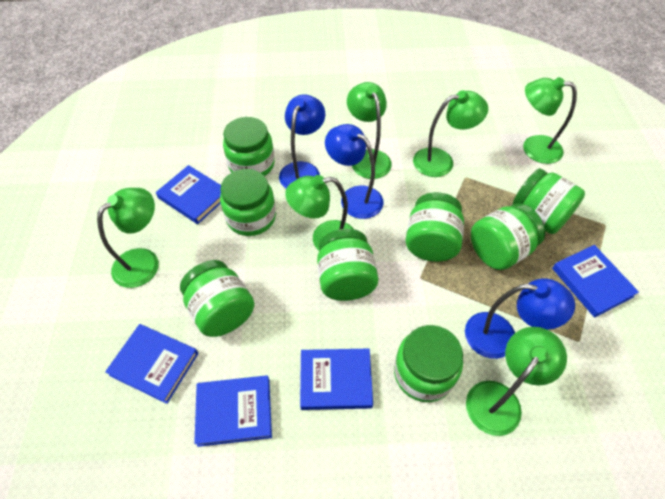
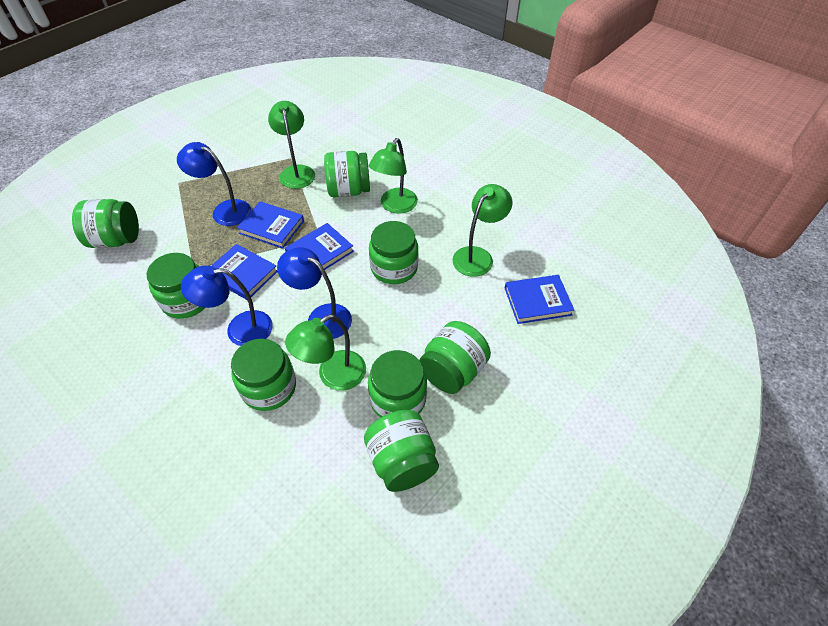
blue book: 5 -> 4
green lamp: 6 -> 4

